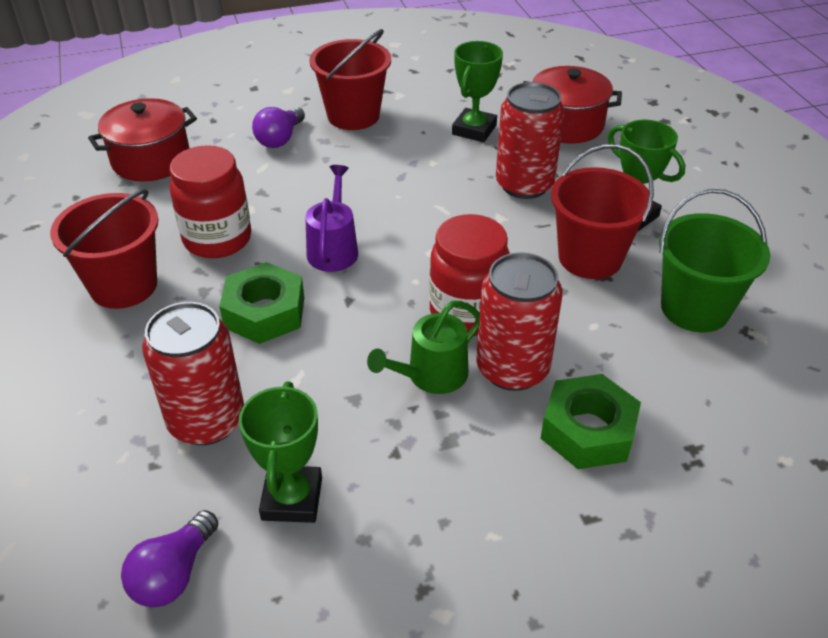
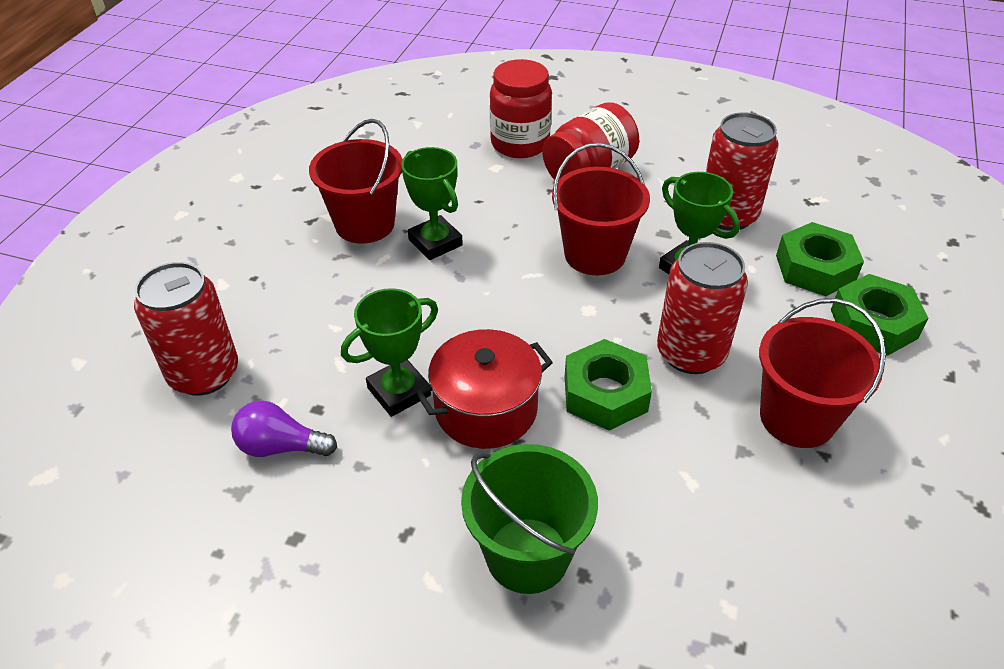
green nut: 2 -> 3
green watering can: 1 -> 0
purple light bulb: 2 -> 1
purple watering can: 1 -> 0
red pot: 2 -> 1

